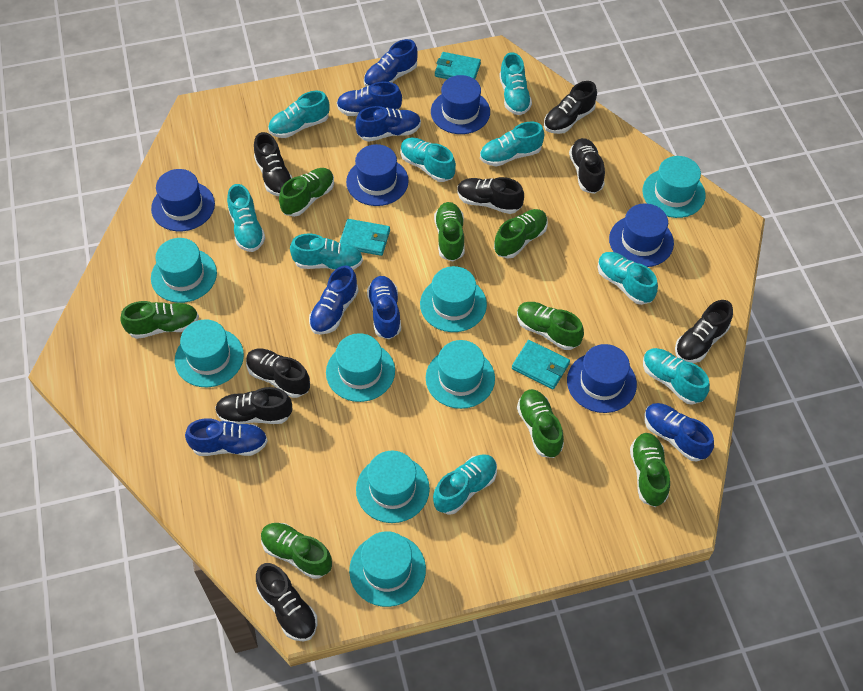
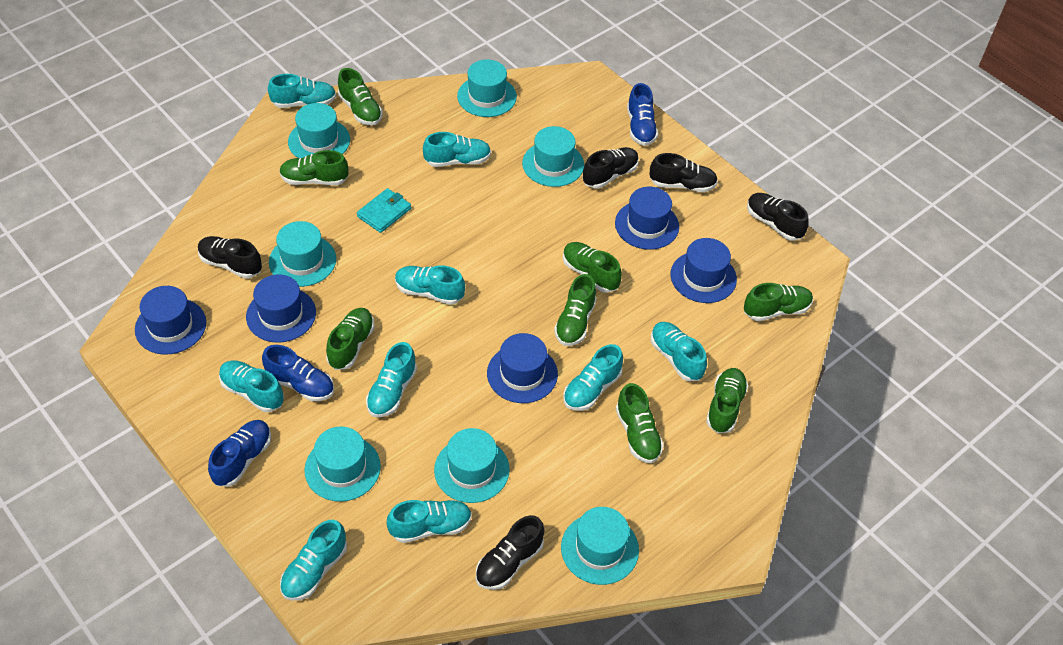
black shoe: 8 -> 5
blue shoe: 7 -> 3
turquoise hat: 8 -> 7
turquoise wallet: 3 -> 1

